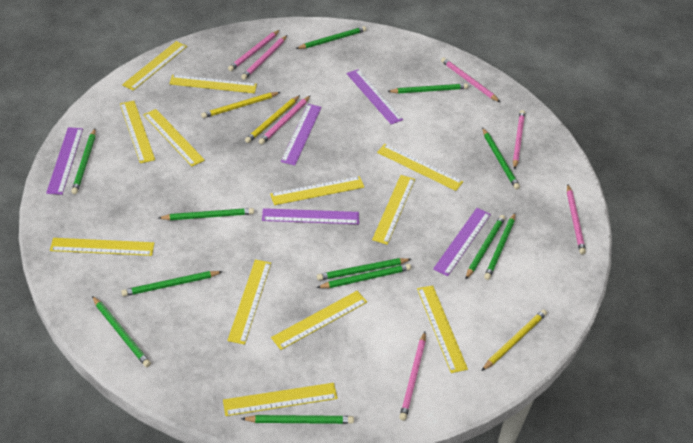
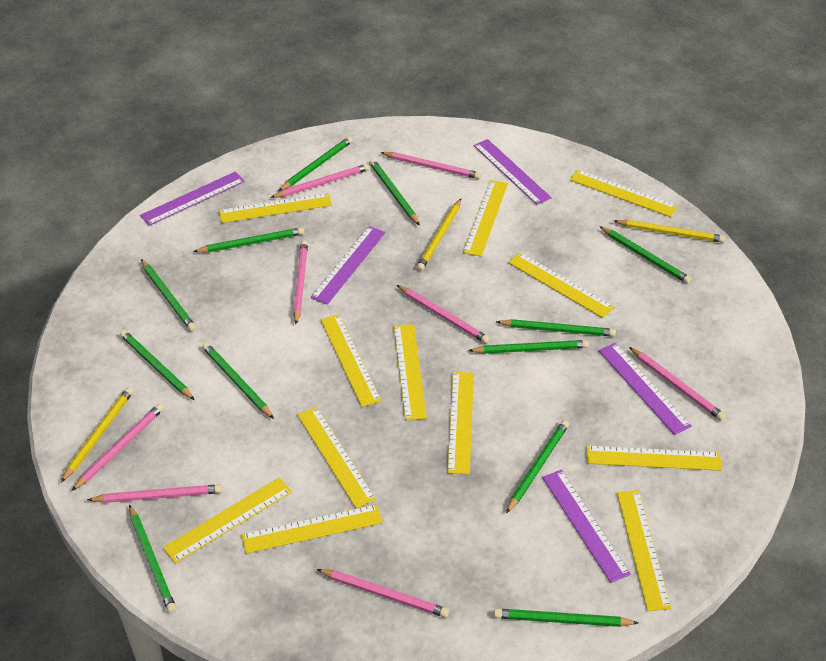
pink pencil: 7 -> 8

